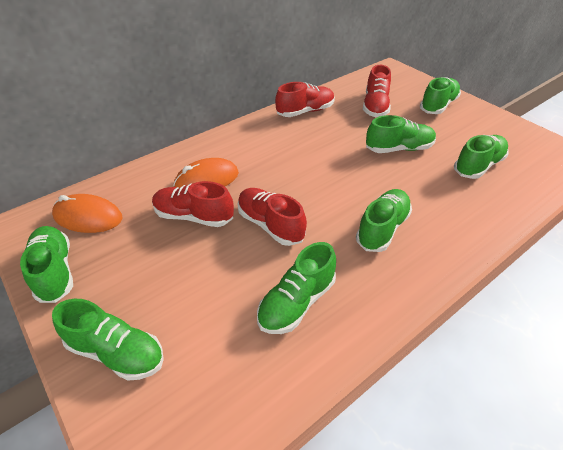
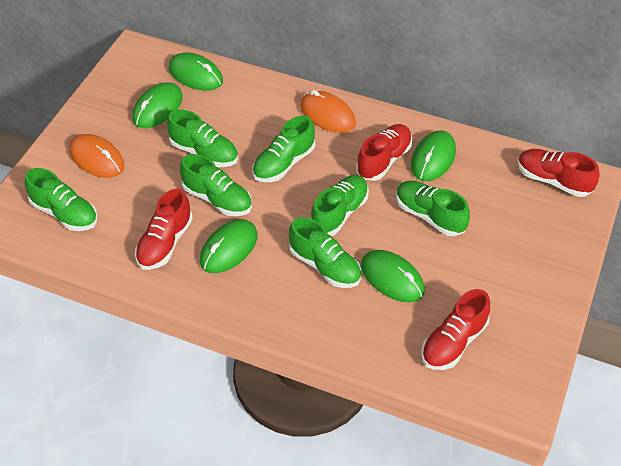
green mouse: 0 -> 5

